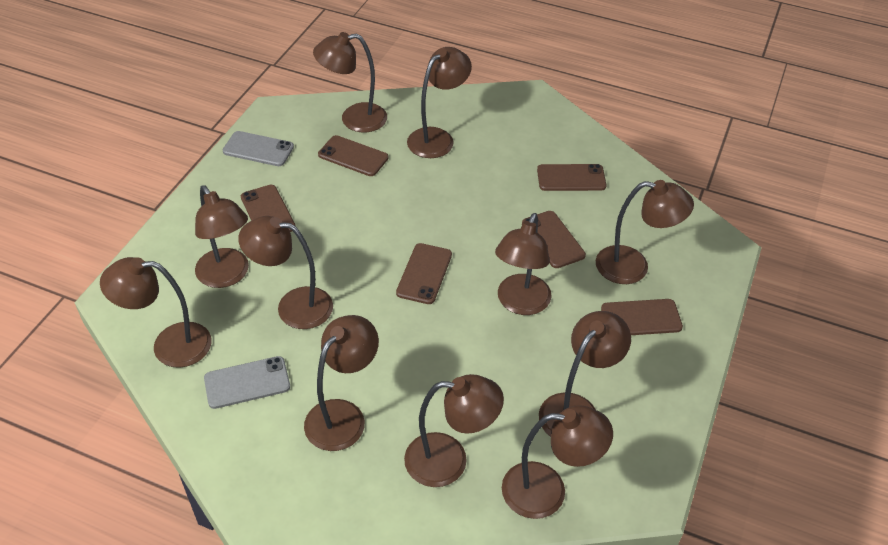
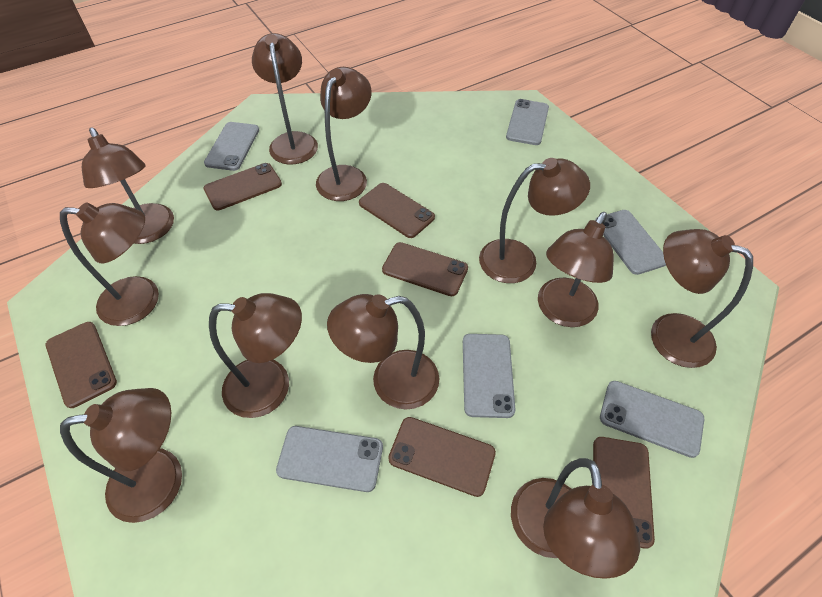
grey phone: 2 -> 6

